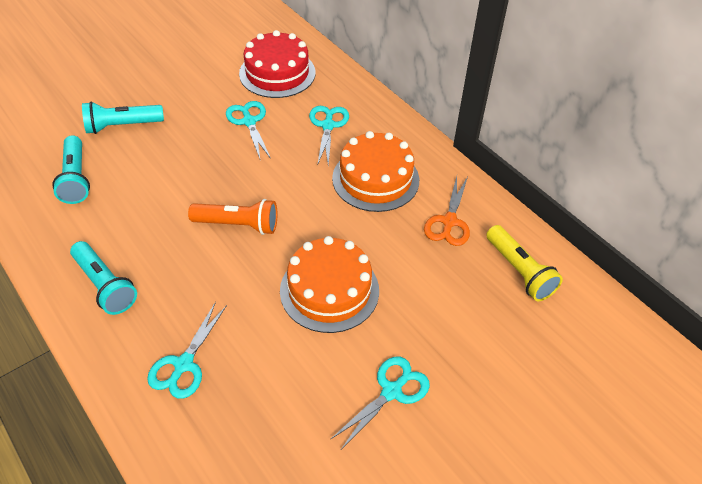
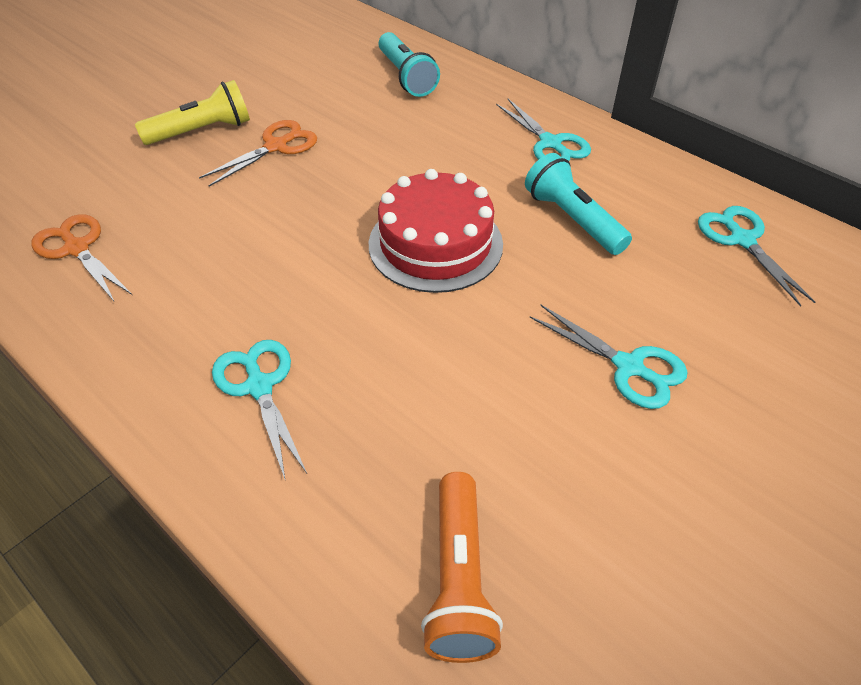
orange cake: 2 -> 0
orange scissors: 1 -> 2
turquoise flashlight: 3 -> 2

